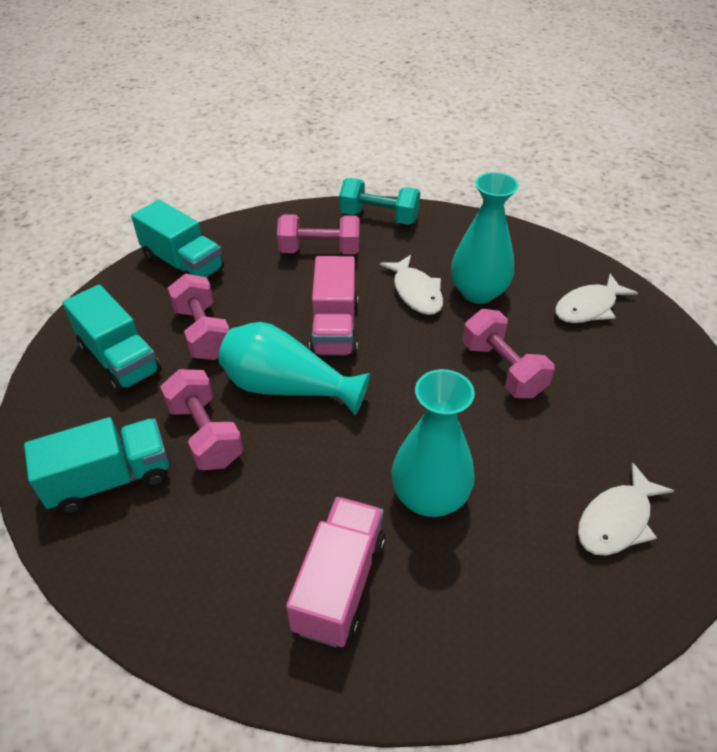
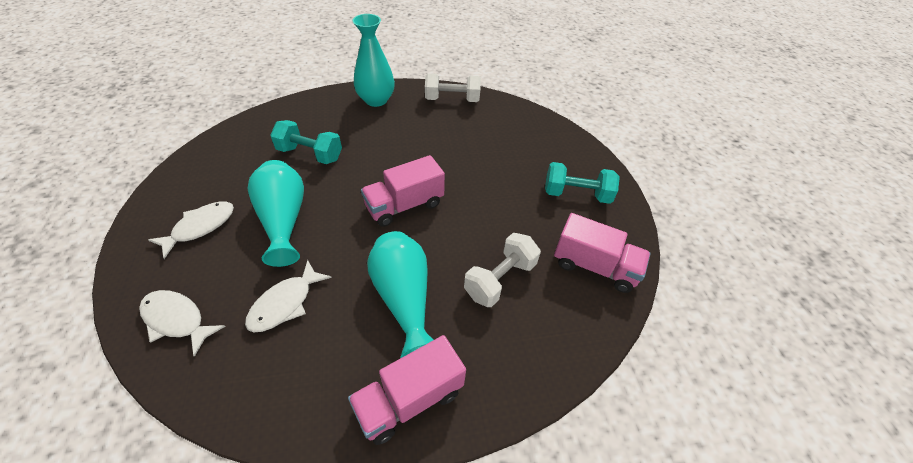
pink dumbbell: 4 -> 0
pink truck: 2 -> 3
turquoise dumbbell: 1 -> 2
turquoise truck: 3 -> 0
white dumbbell: 0 -> 2

